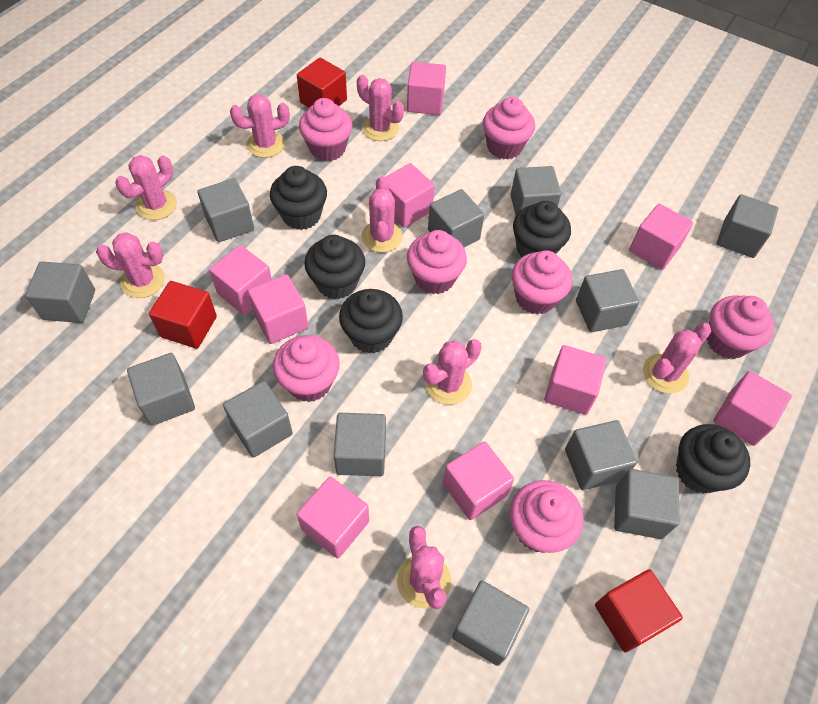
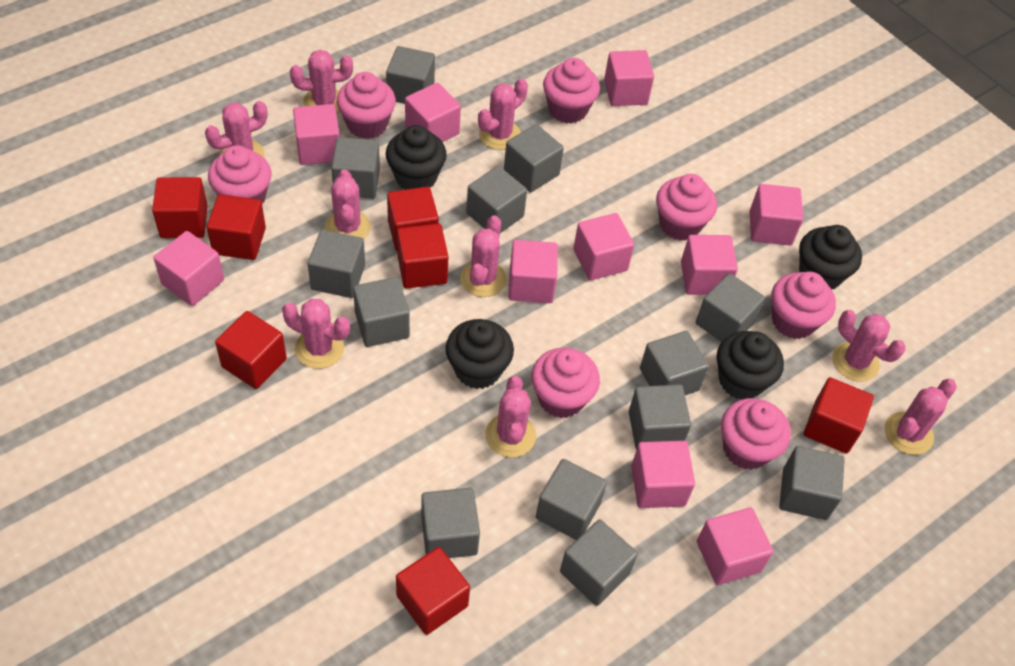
black cupcake: 5 -> 4
grey cube: 12 -> 13
pink cactus: 8 -> 9
pink cube: 9 -> 10
red cube: 3 -> 7

